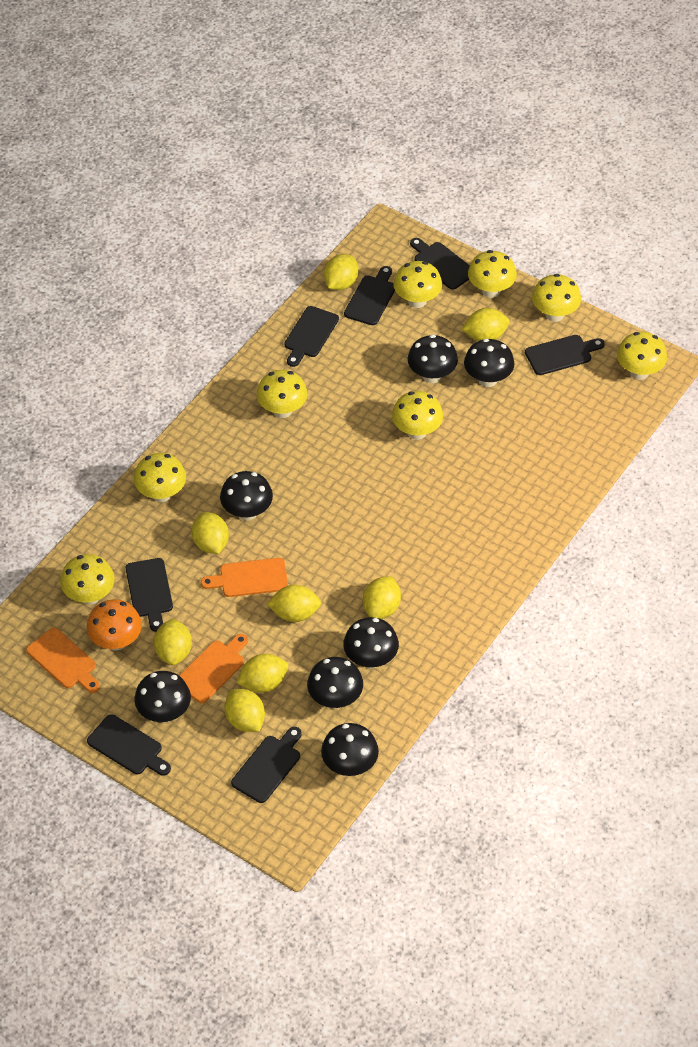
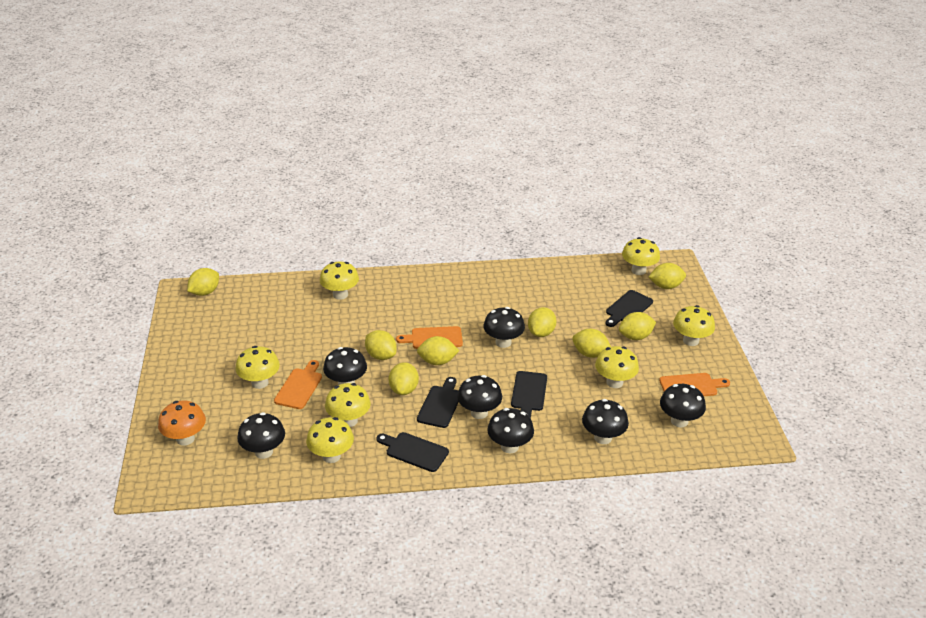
black cutting board: 7 -> 4
yellow mushroom: 8 -> 7

